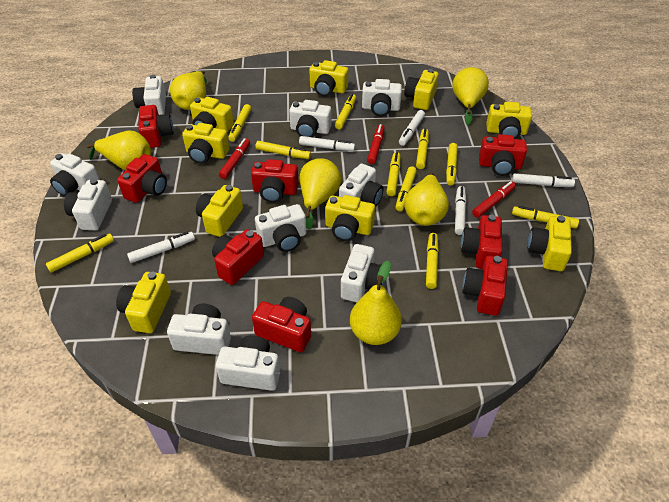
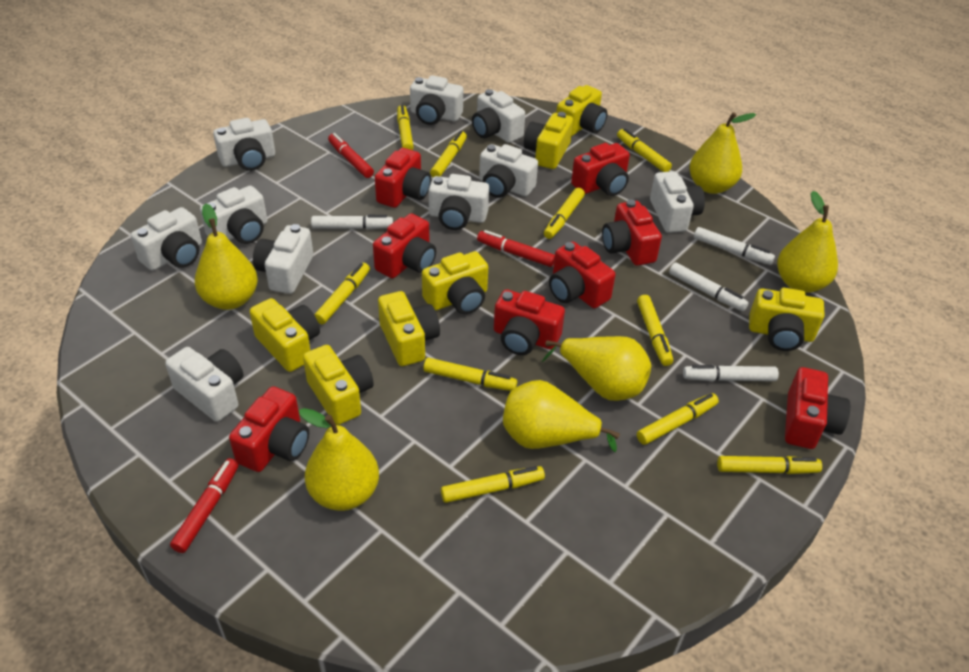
white marker: 5 -> 4
yellow camera: 9 -> 7

